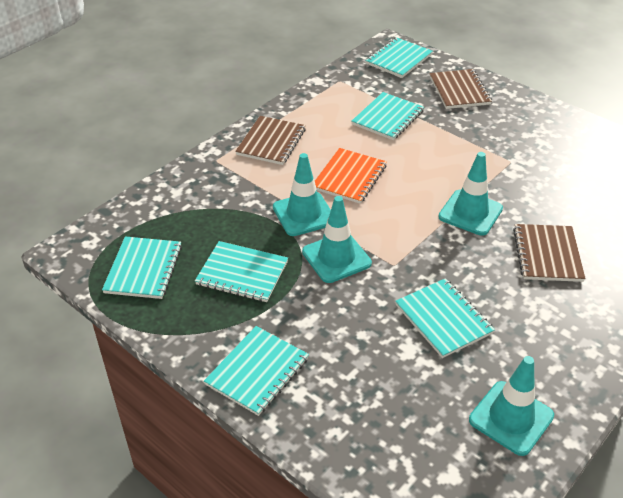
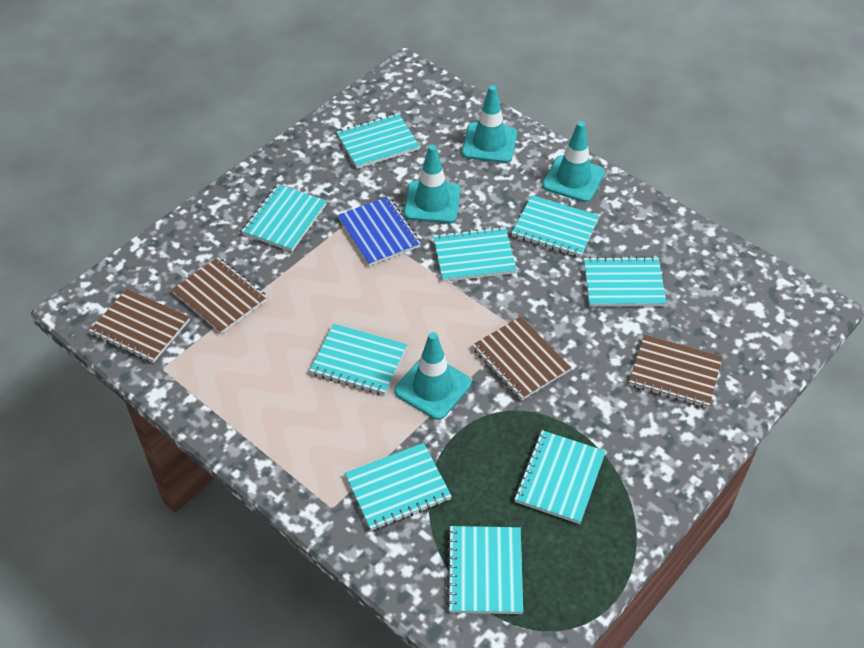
blue notebook: 0 -> 1
brown notebook: 3 -> 4
orange notebook: 1 -> 0
turquoise notebook: 6 -> 9

